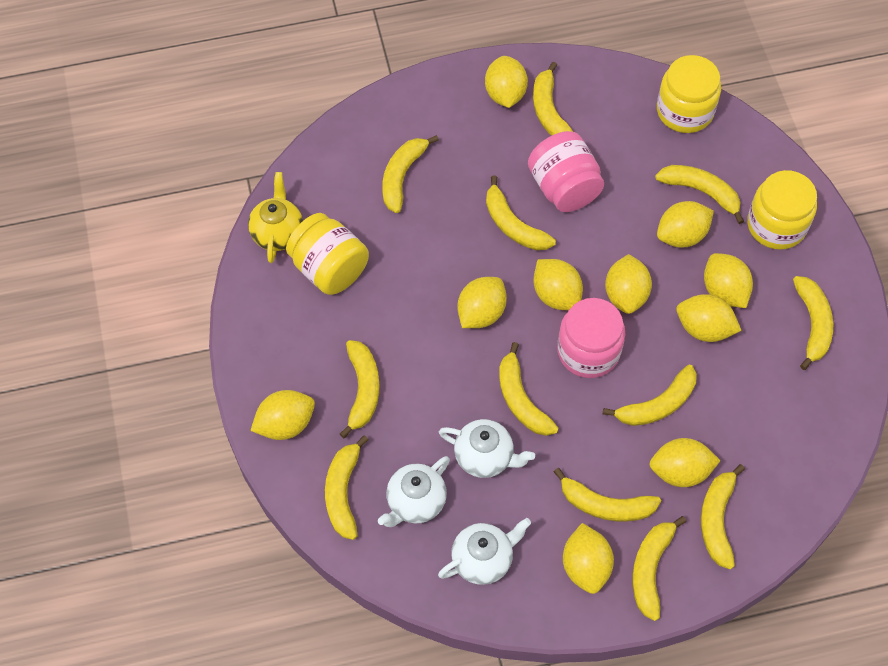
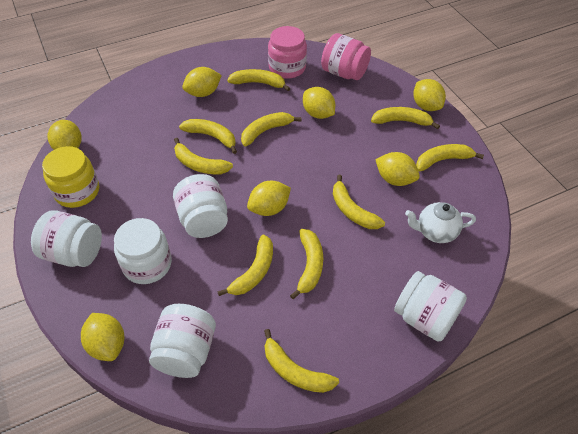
white jar: 0 -> 5
white teapot: 3 -> 1
yellow banana: 12 -> 10
yellow jar: 3 -> 1
yellow lemon: 10 -> 7
yellow teapot: 1 -> 0

